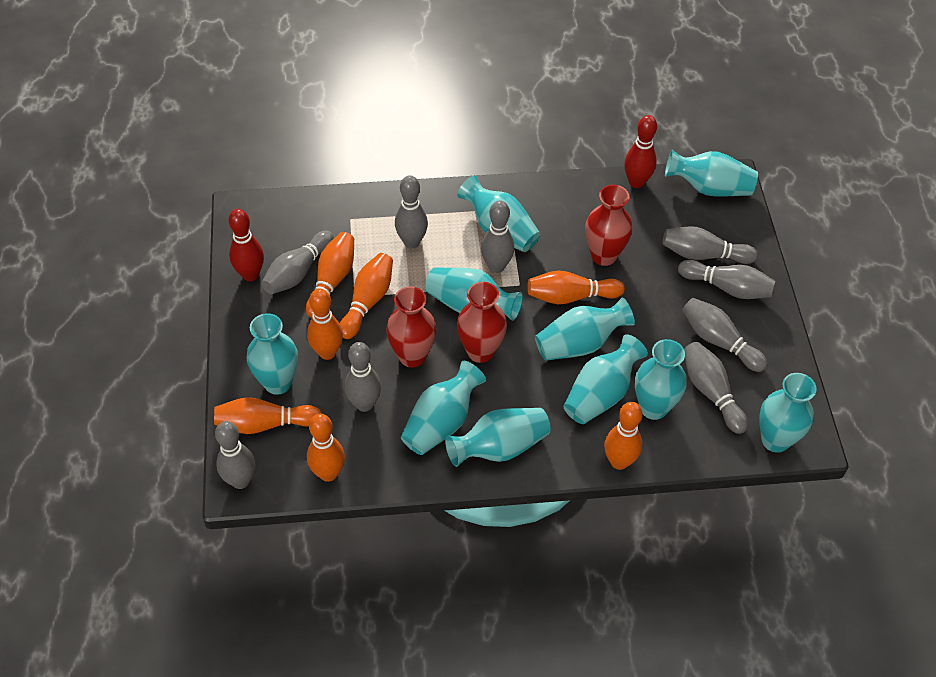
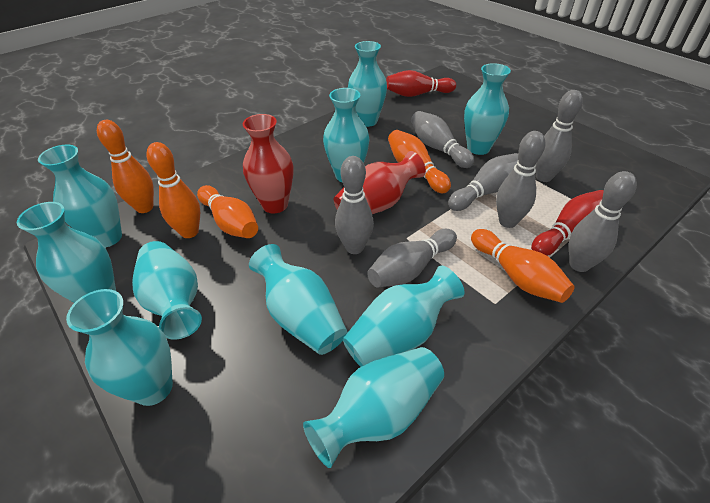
grey bowling pin: 9 -> 7
orange bowling pin: 7 -> 5
red vase: 3 -> 2

